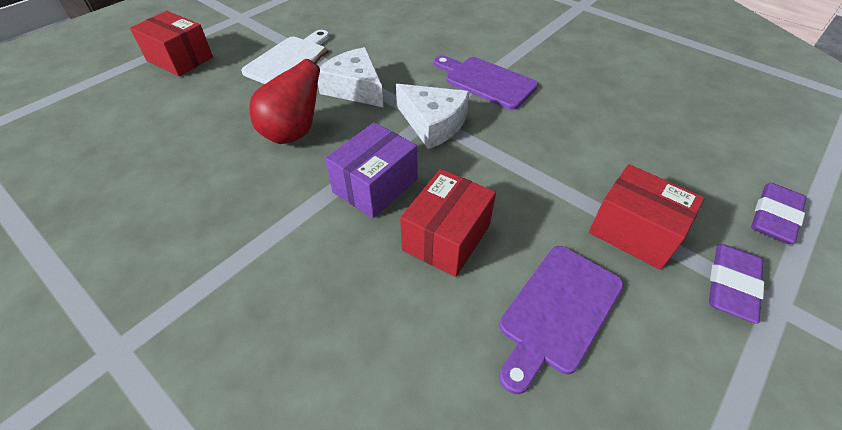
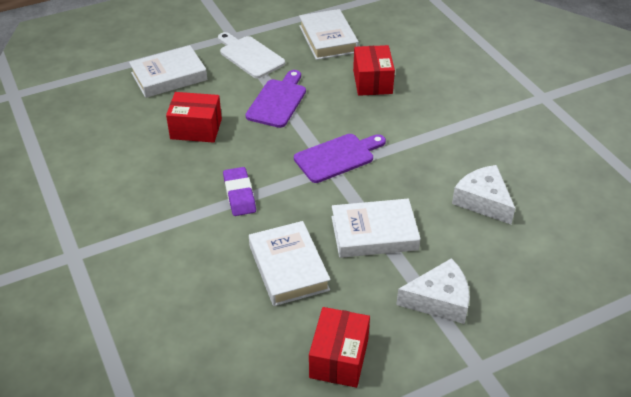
purple box: 1 -> 0
purple eraser: 2 -> 1
red pear: 1 -> 0
white book: 0 -> 4

